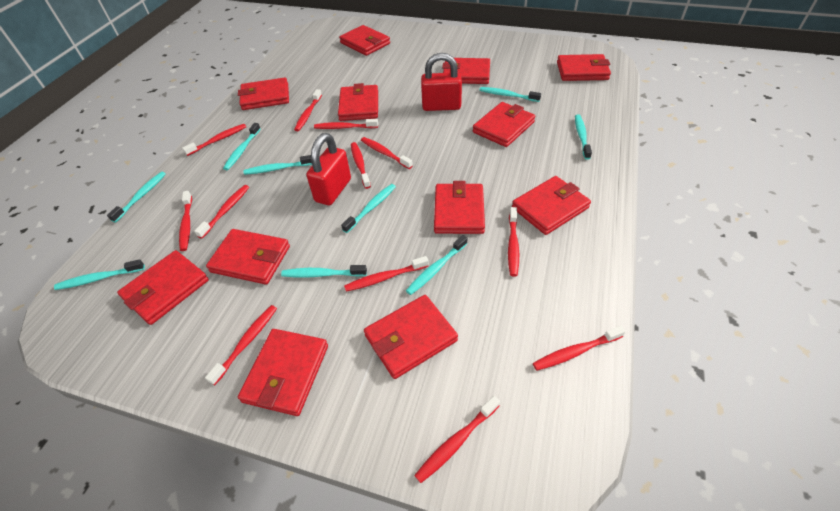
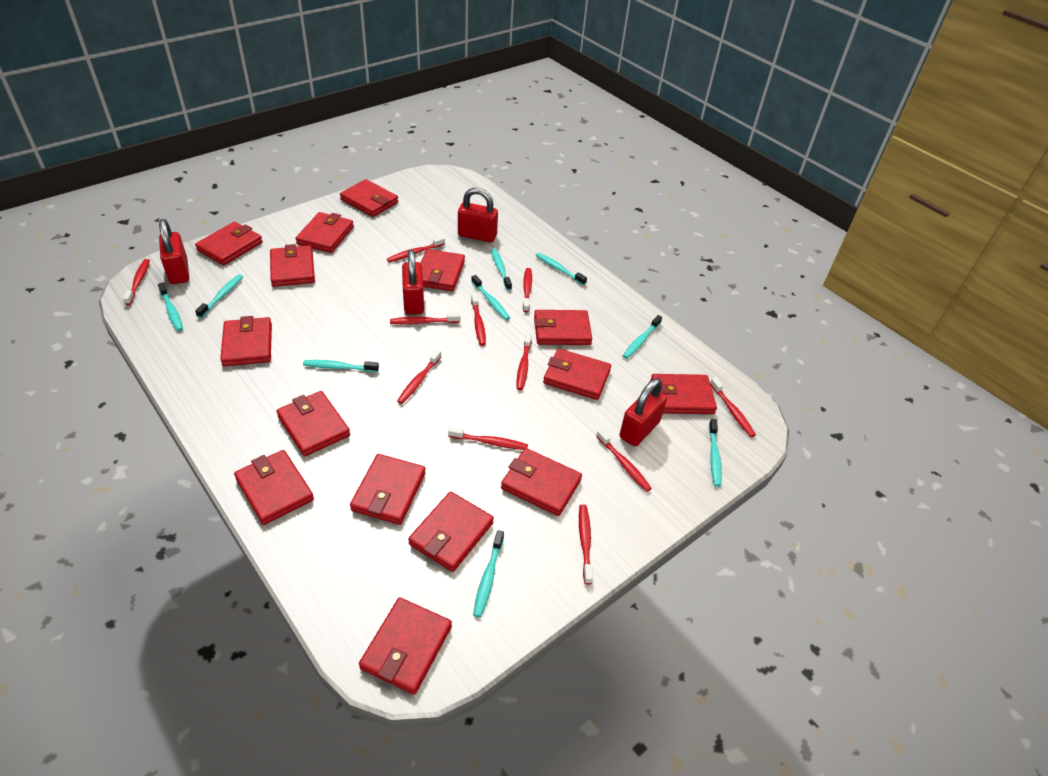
red padlock: 2 -> 4
red toothbrush: 12 -> 11
red wallet: 12 -> 15

